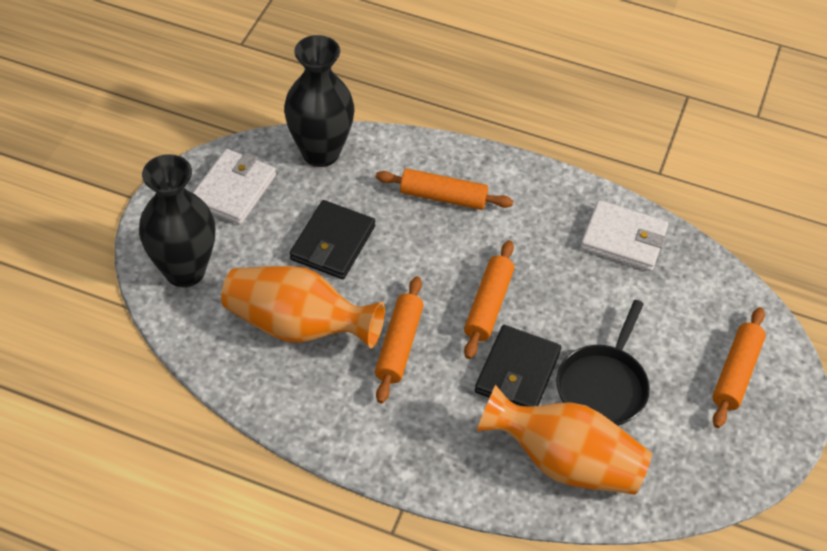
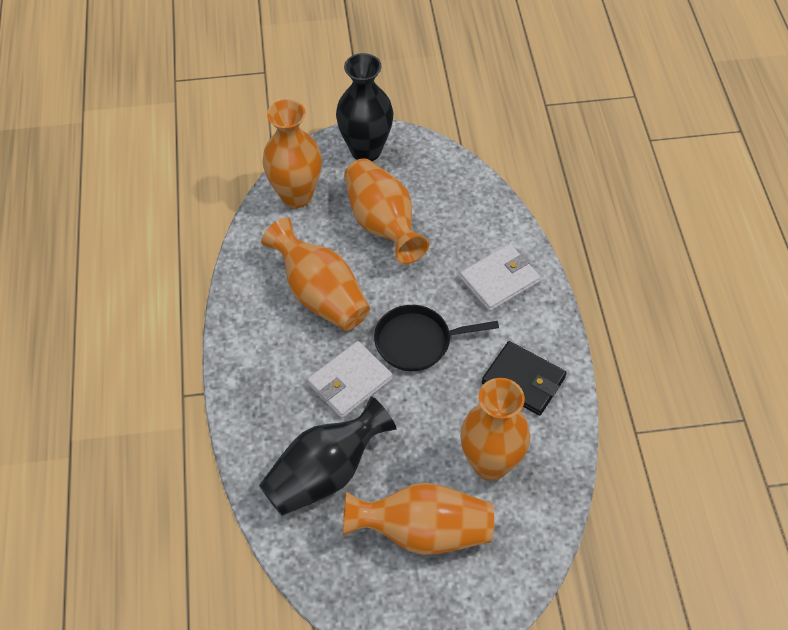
black wallet: 2 -> 1
orange rolling pin: 4 -> 0
orange vase: 2 -> 5

